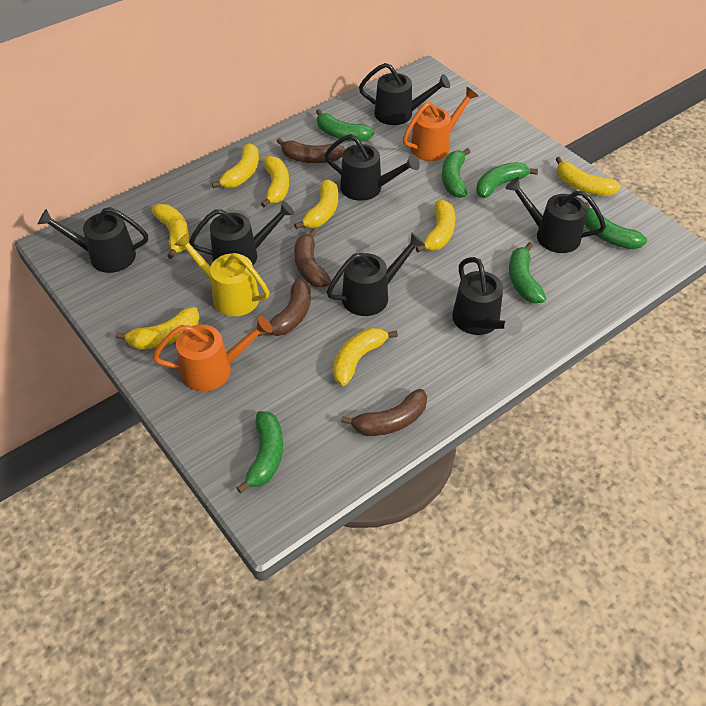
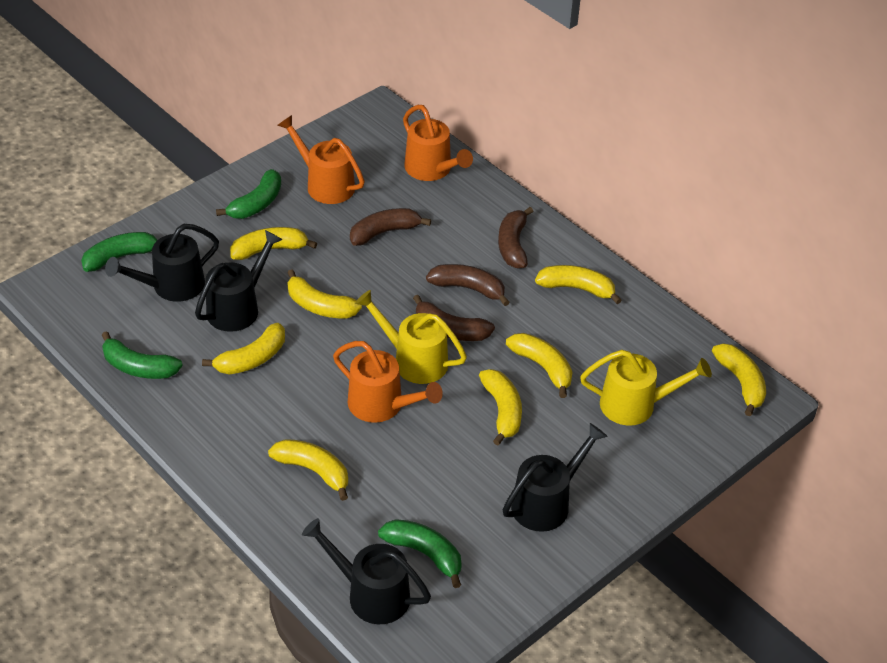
black watering can: 7 -> 4
green banana: 6 -> 4
orange watering can: 2 -> 3
yellow watering can: 1 -> 2

